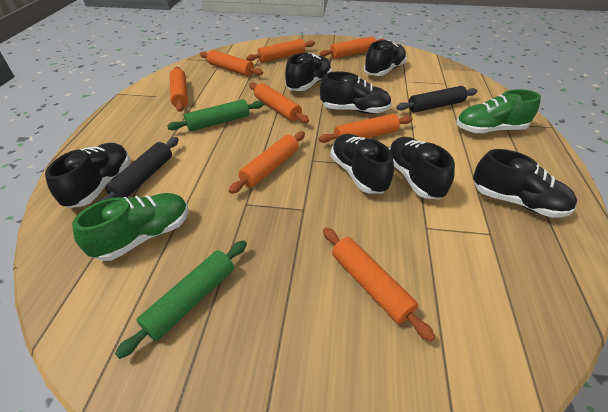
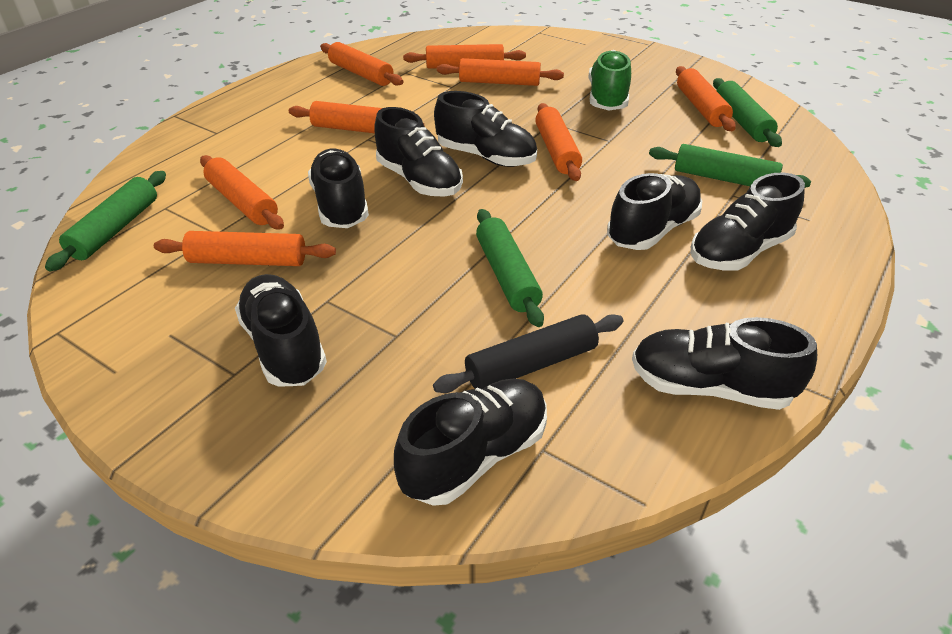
black rolling pin: 2 -> 1
black shoe: 7 -> 8
green rolling pin: 2 -> 4
green shoe: 2 -> 1

